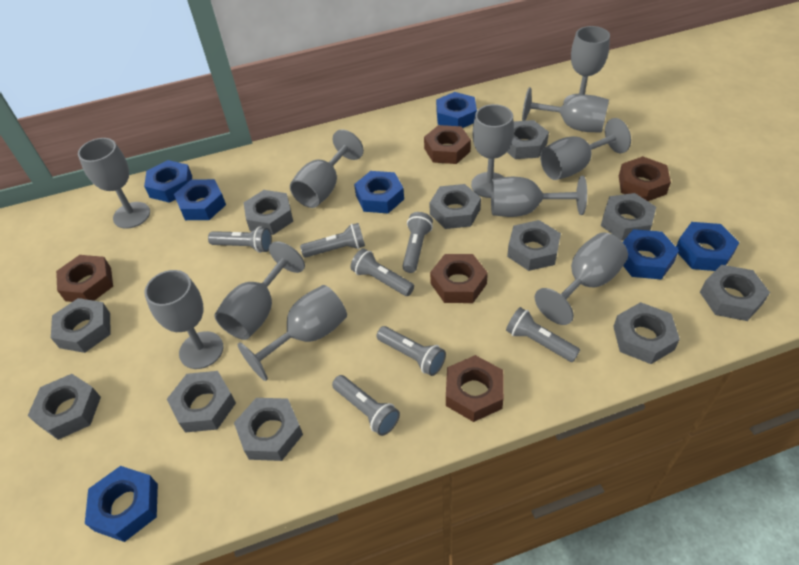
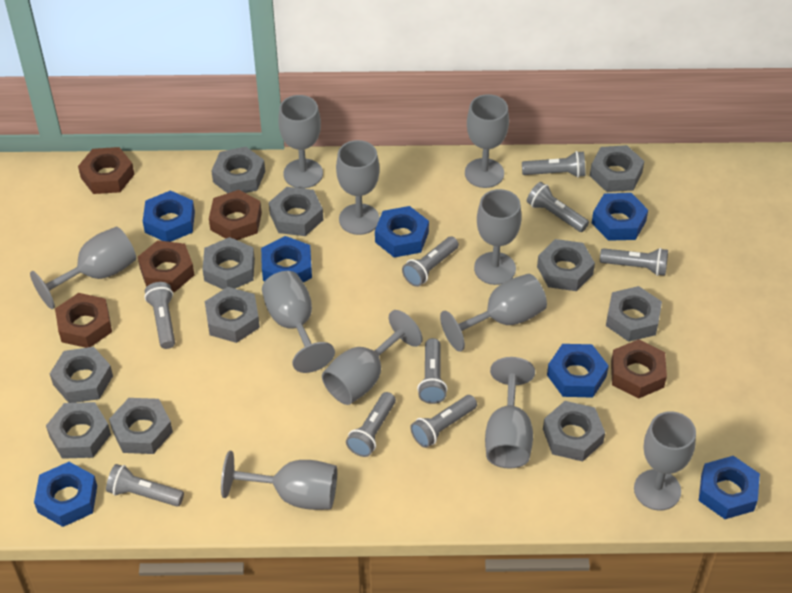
grey flashlight: 7 -> 9

